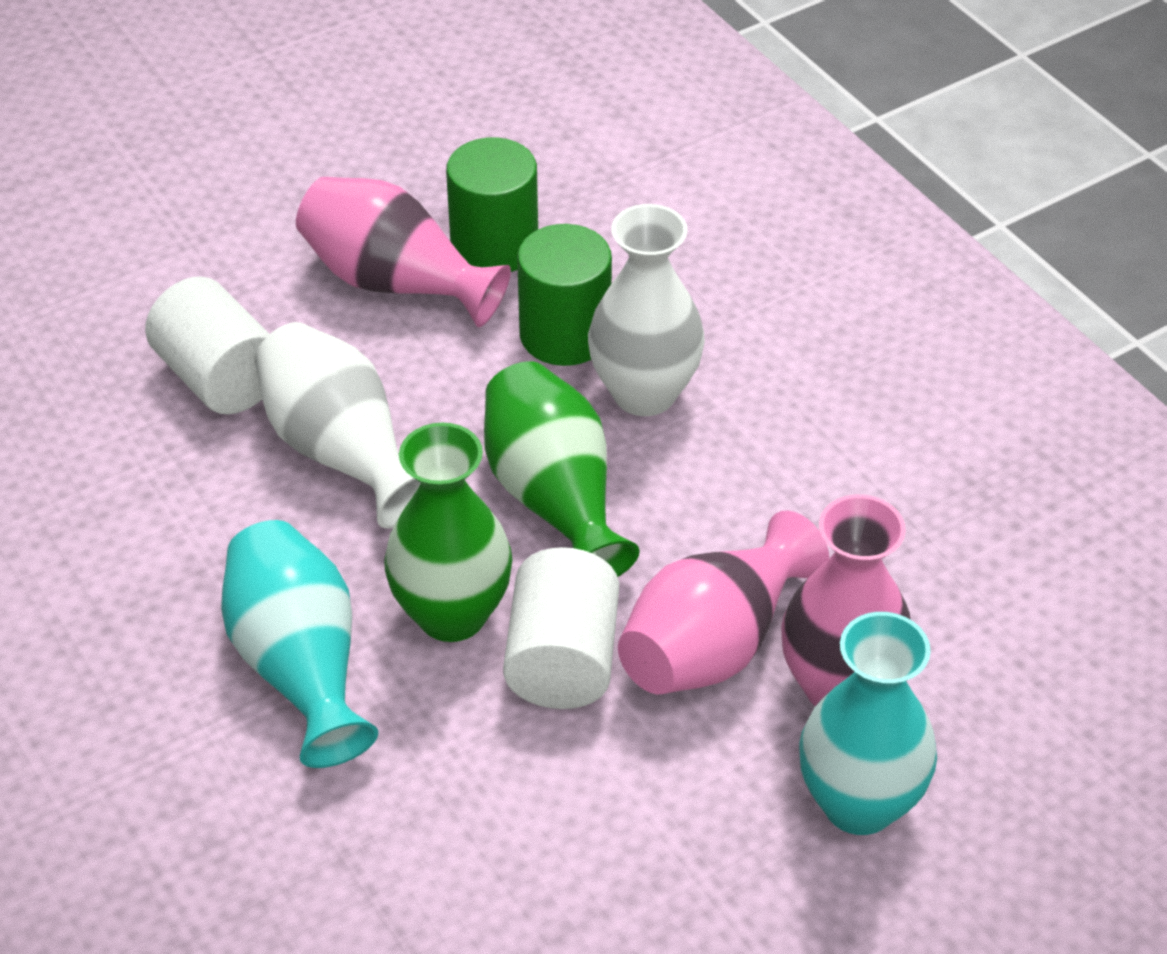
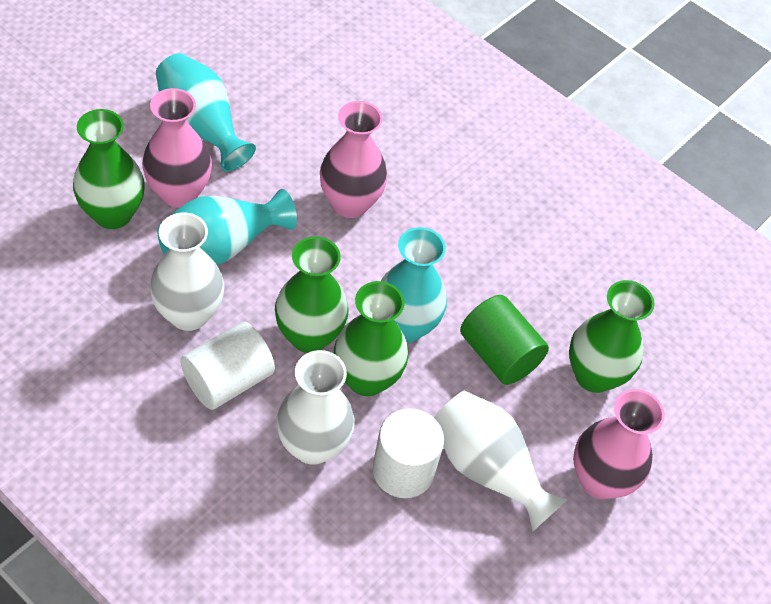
green cylinder: 2 -> 1
green vase: 2 -> 4
turquoise vase: 2 -> 3
white vase: 2 -> 3

